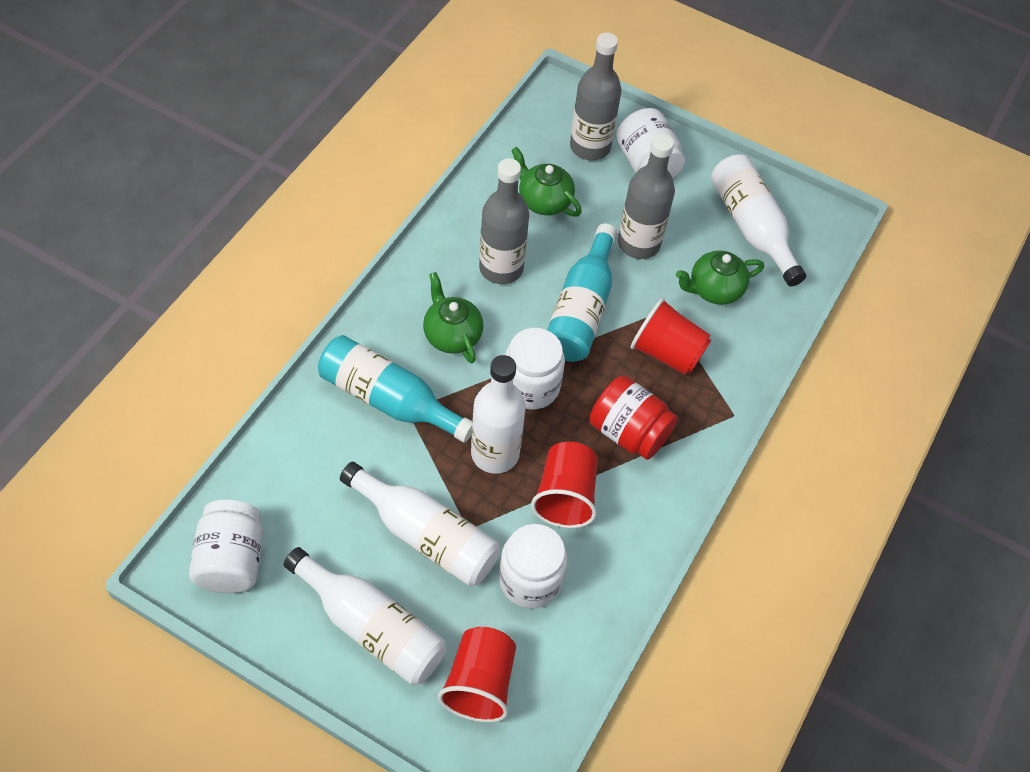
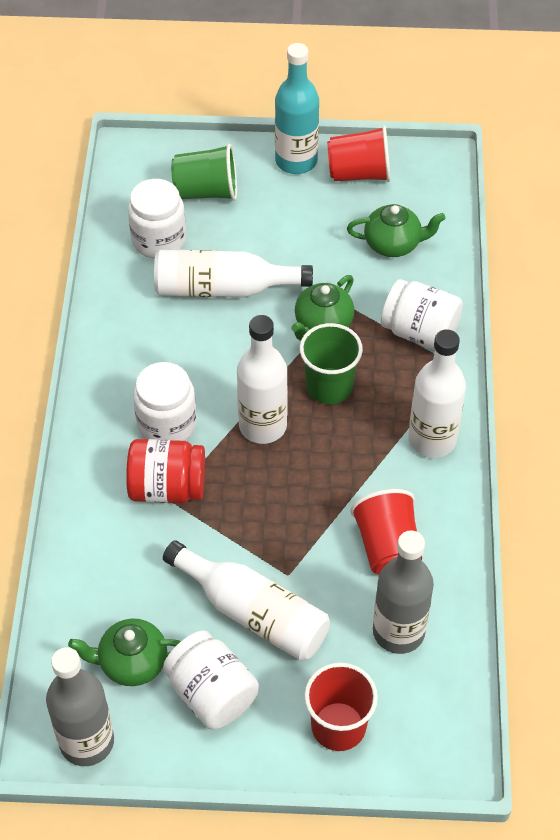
green cup: 0 -> 2
grey bottle: 3 -> 2
turquoise bottle: 2 -> 1

